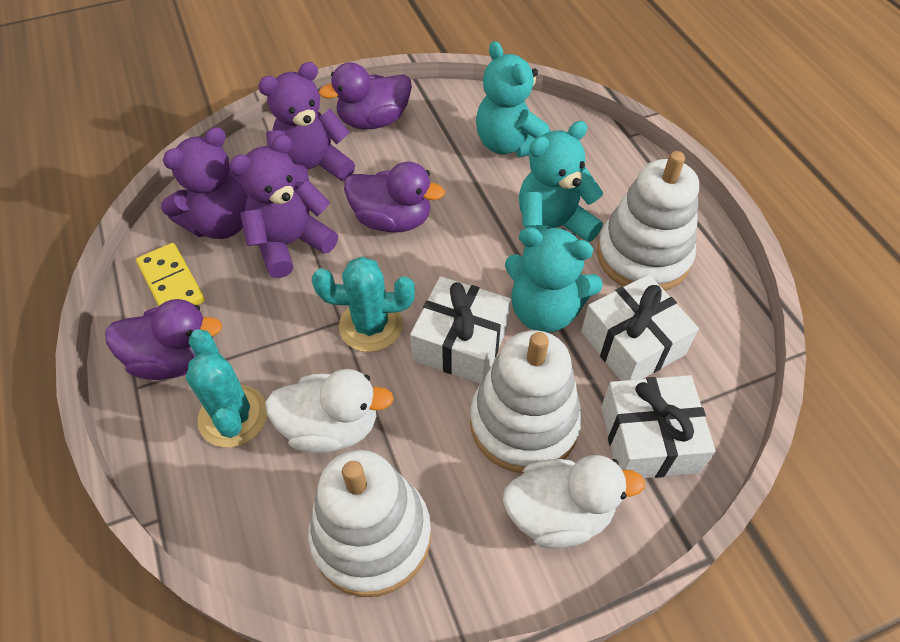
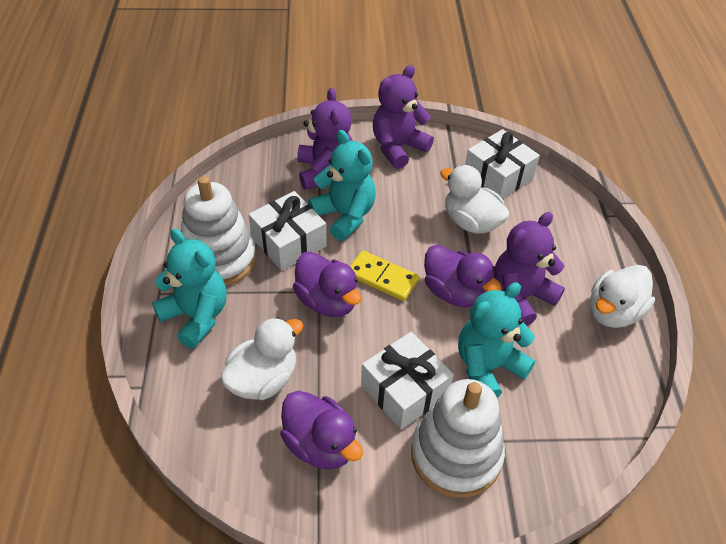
turquoise cactus: 2 -> 0
white duck: 2 -> 3
white stacking toy: 3 -> 2

